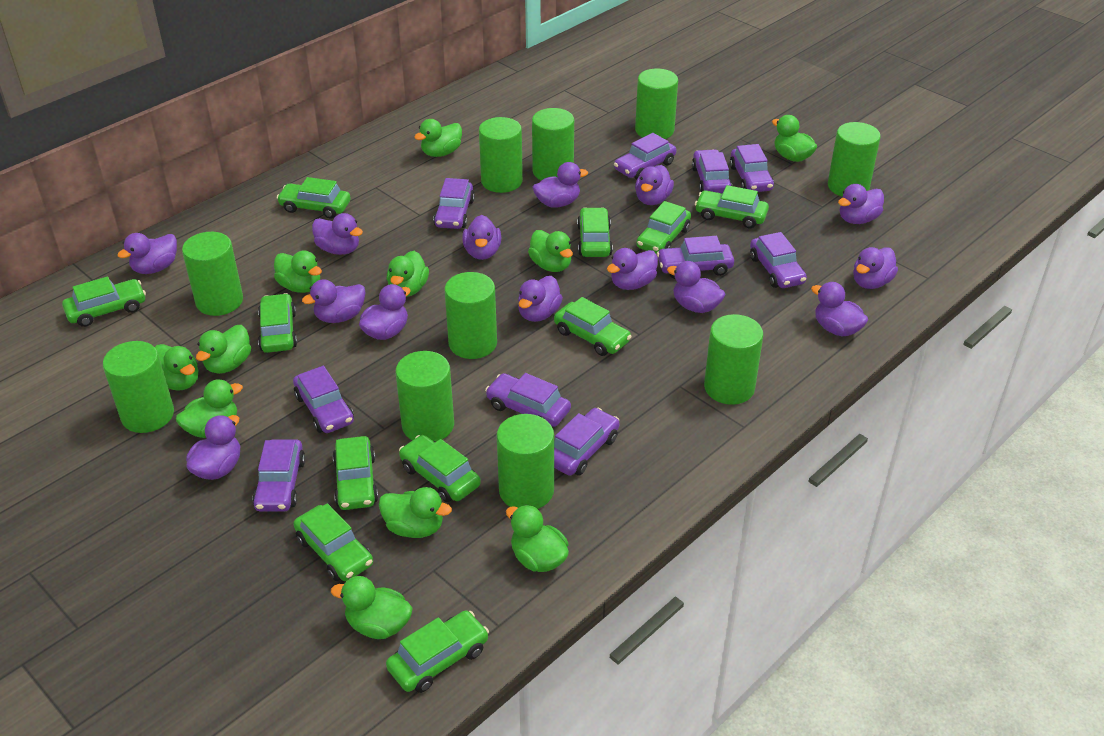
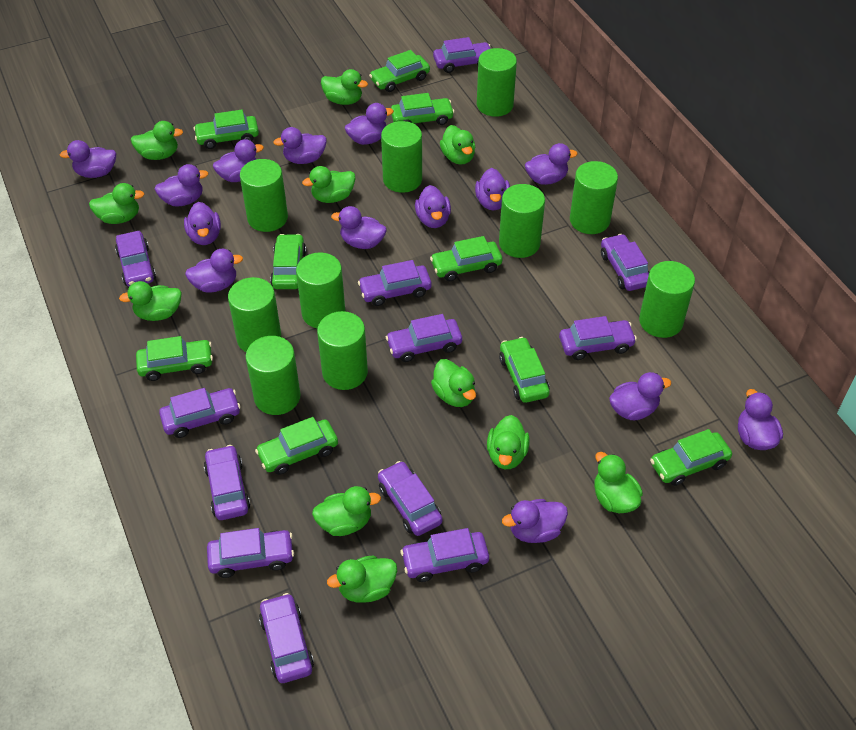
green car: 11 -> 9
purple car: 10 -> 12

